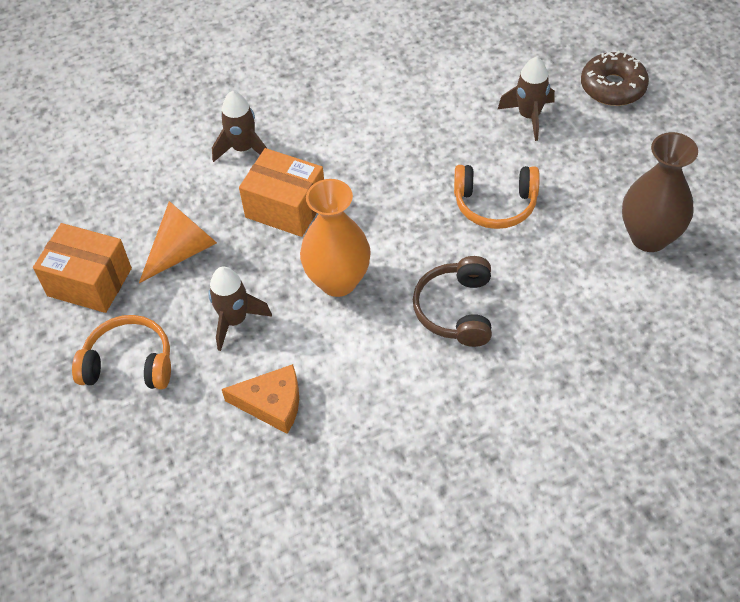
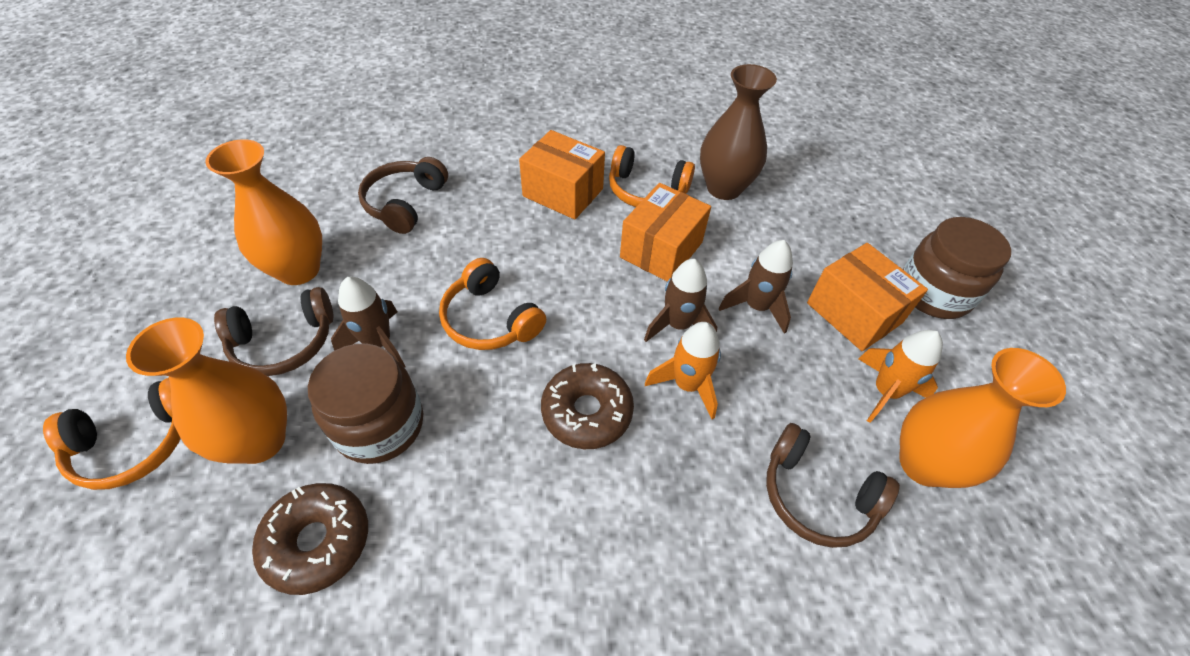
brown donut: 1 -> 2
brown headphones: 1 -> 3
brown jar: 0 -> 2
orange box: 2 -> 3
orange cheese: 1 -> 0
orange cone: 1 -> 0
orange headphones: 2 -> 3
orange rocket: 0 -> 2
orange vase: 1 -> 3

